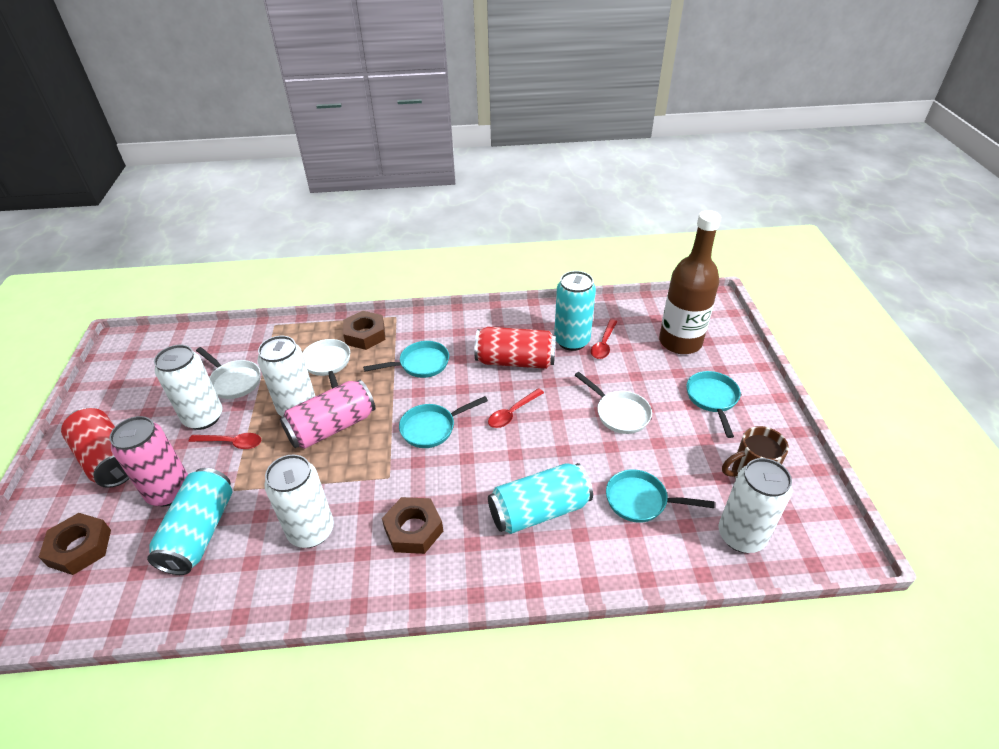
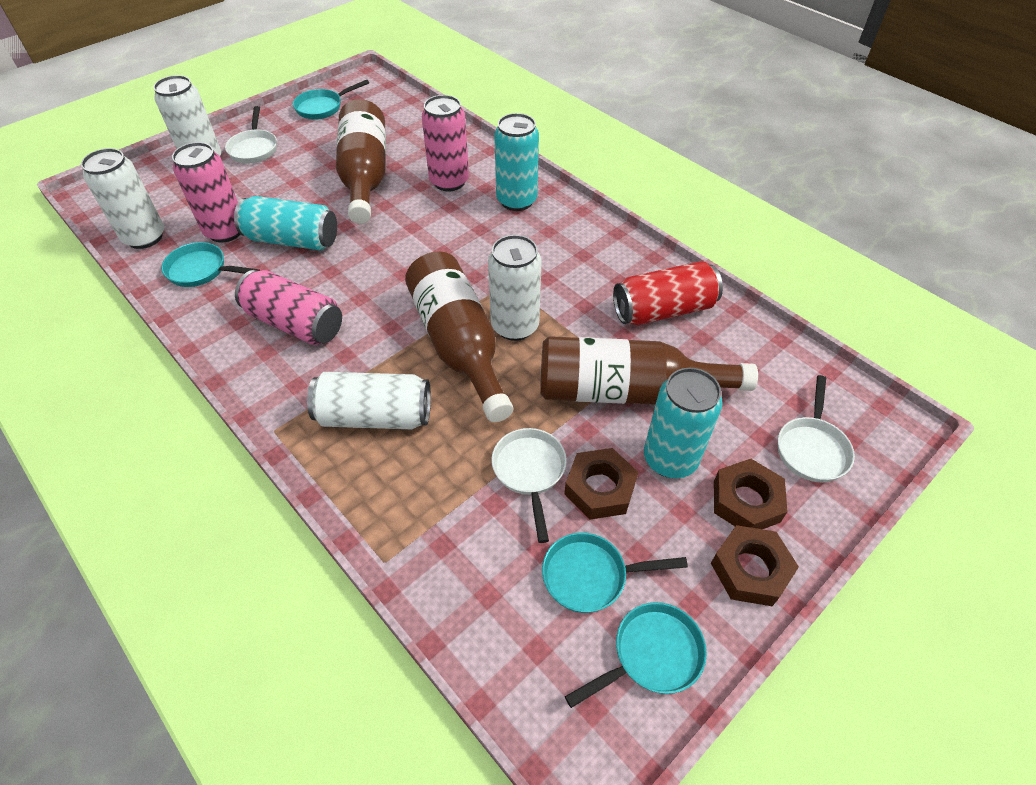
brown bottle: 1 -> 3
brown mug: 1 -> 0
pink can: 2 -> 3
red can: 2 -> 1
red spoon: 3 -> 0

